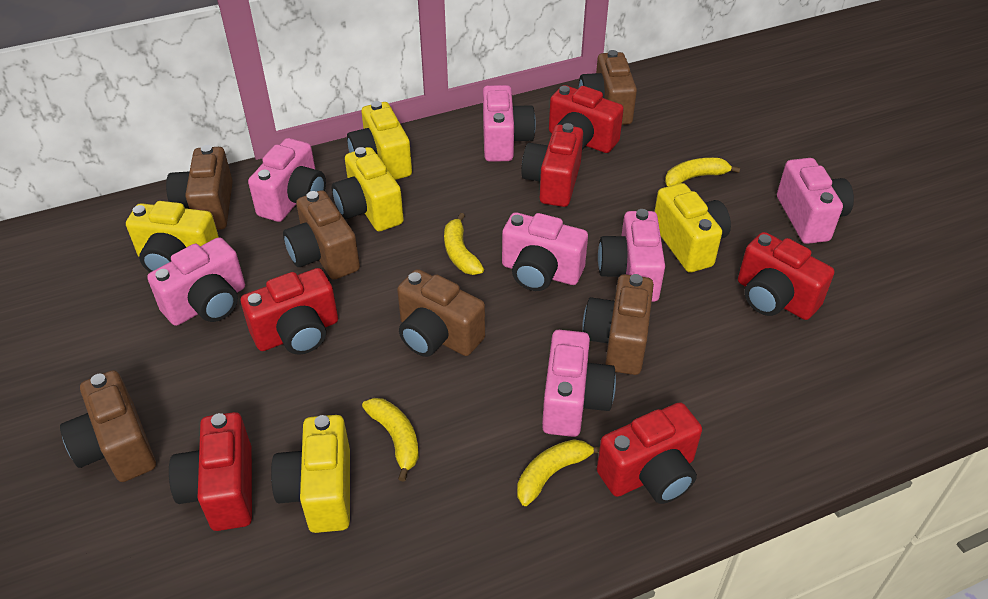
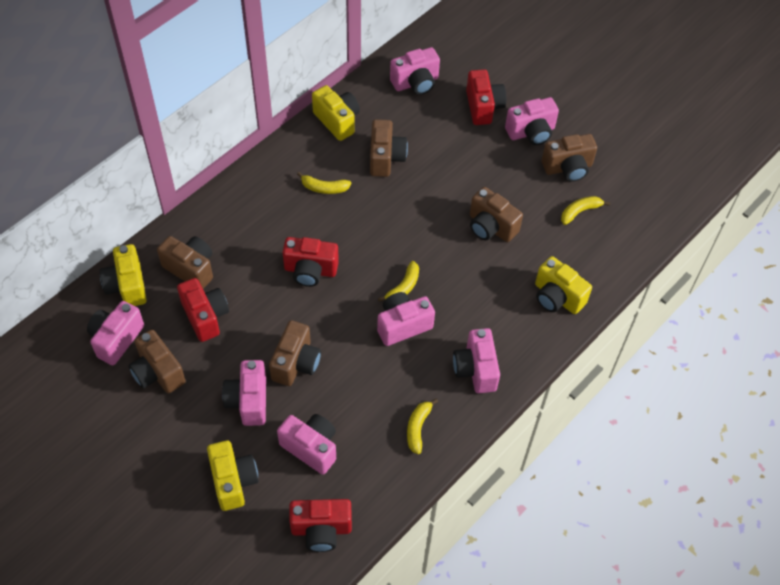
red camera: 6 -> 4
yellow camera: 5 -> 4

